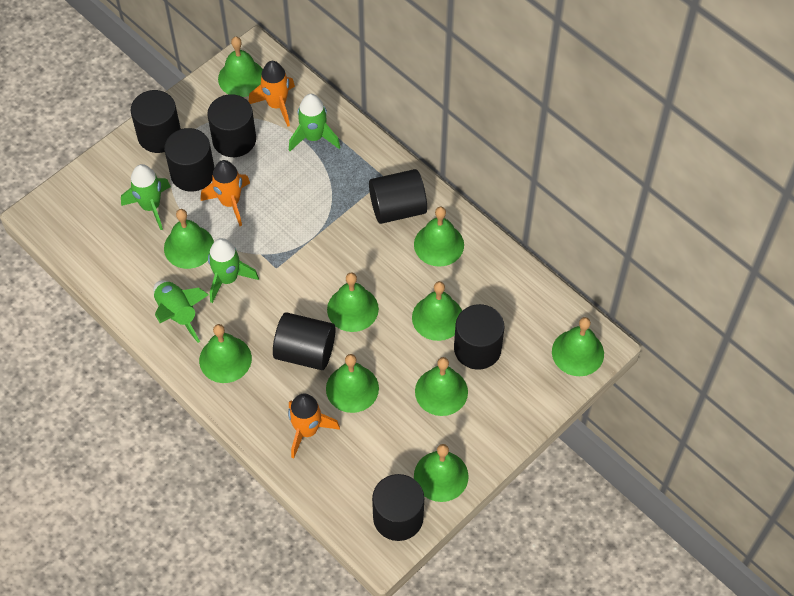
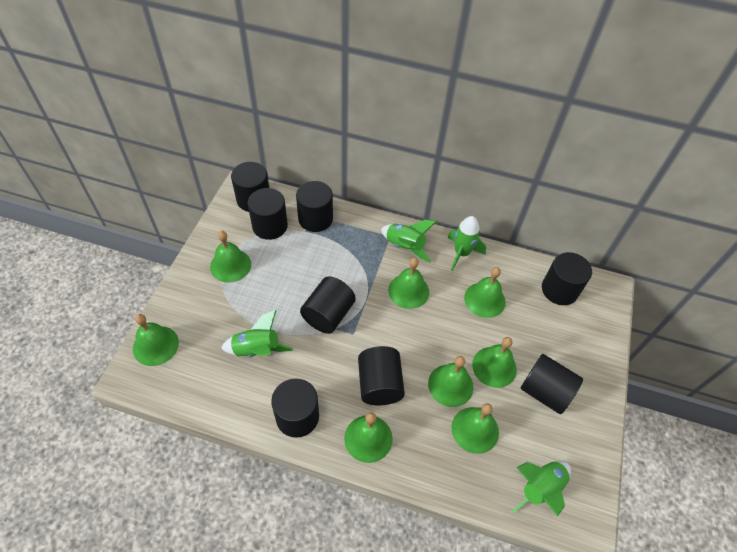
black cylinder: 7 -> 8
green bell: 10 -> 8
orange rocket: 3 -> 0

